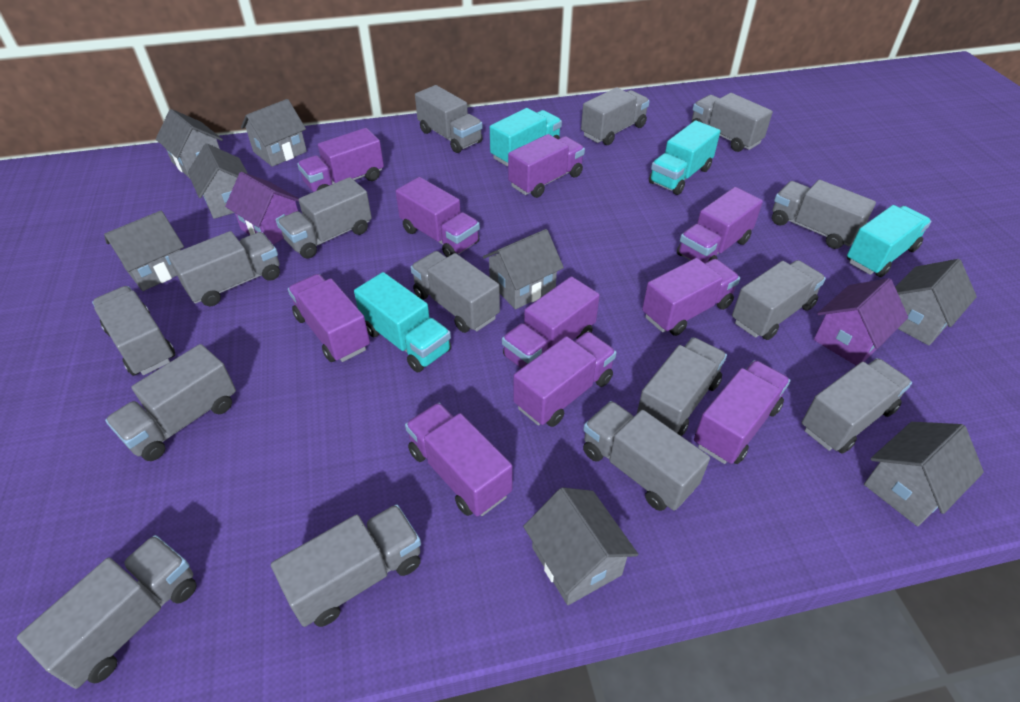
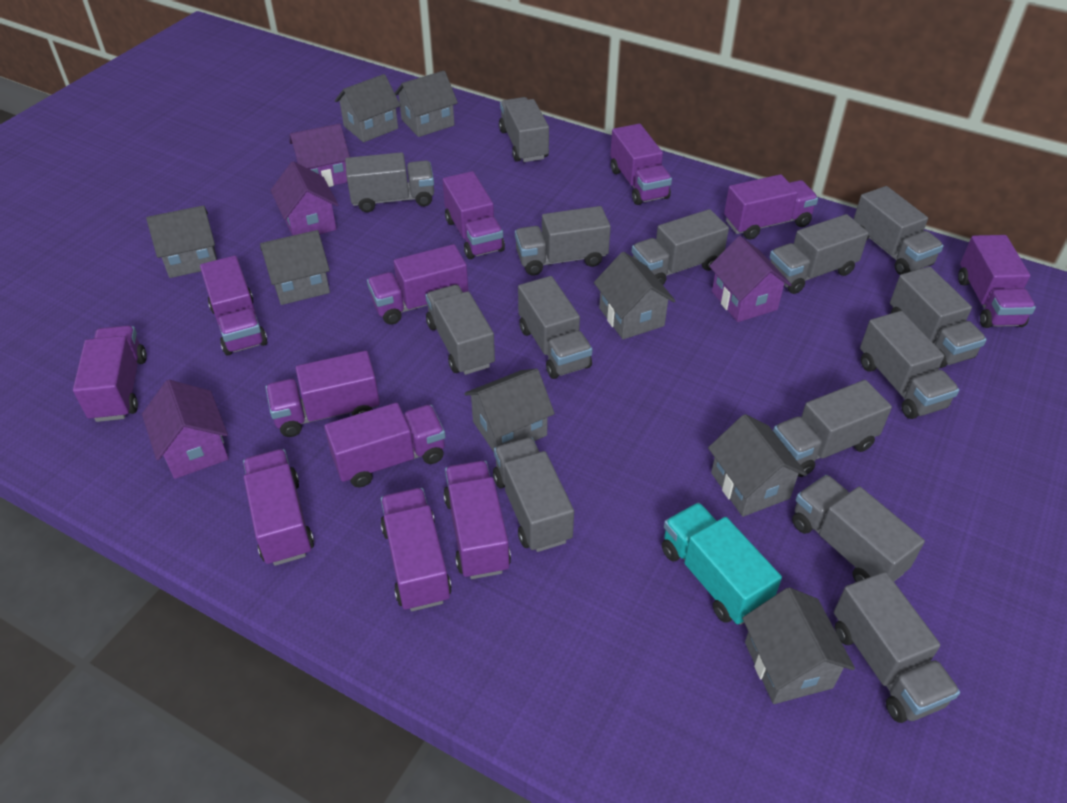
grey truck: 15 -> 14
purple house: 2 -> 4
purple truck: 10 -> 12
turquoise truck: 4 -> 1

